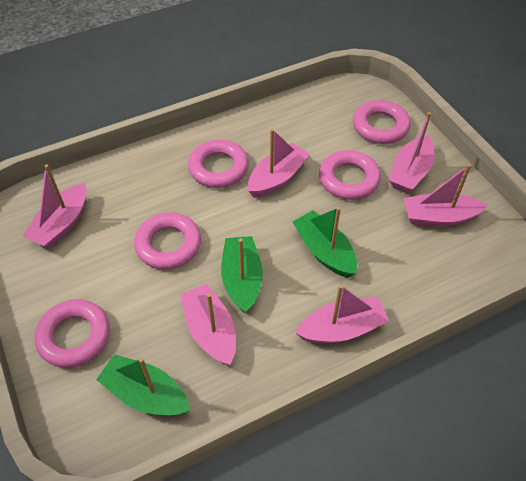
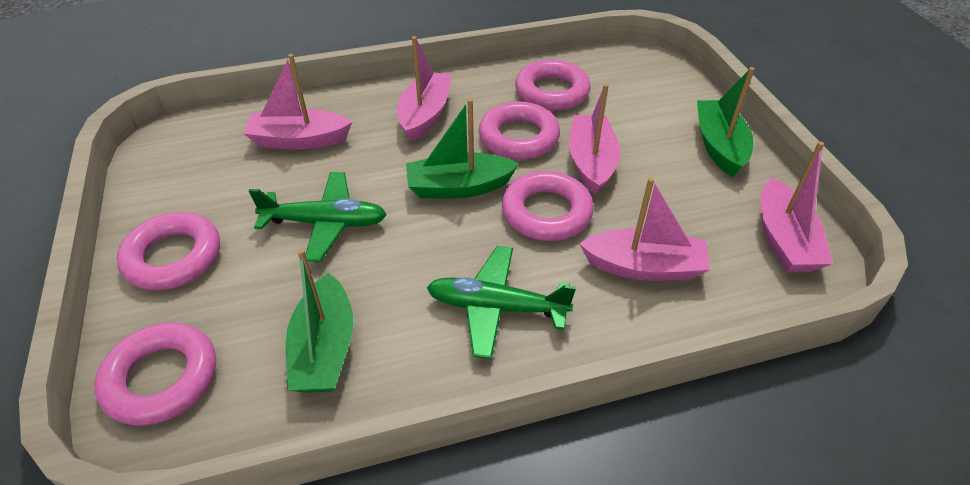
green plane: 0 -> 2
pink boat: 6 -> 5

